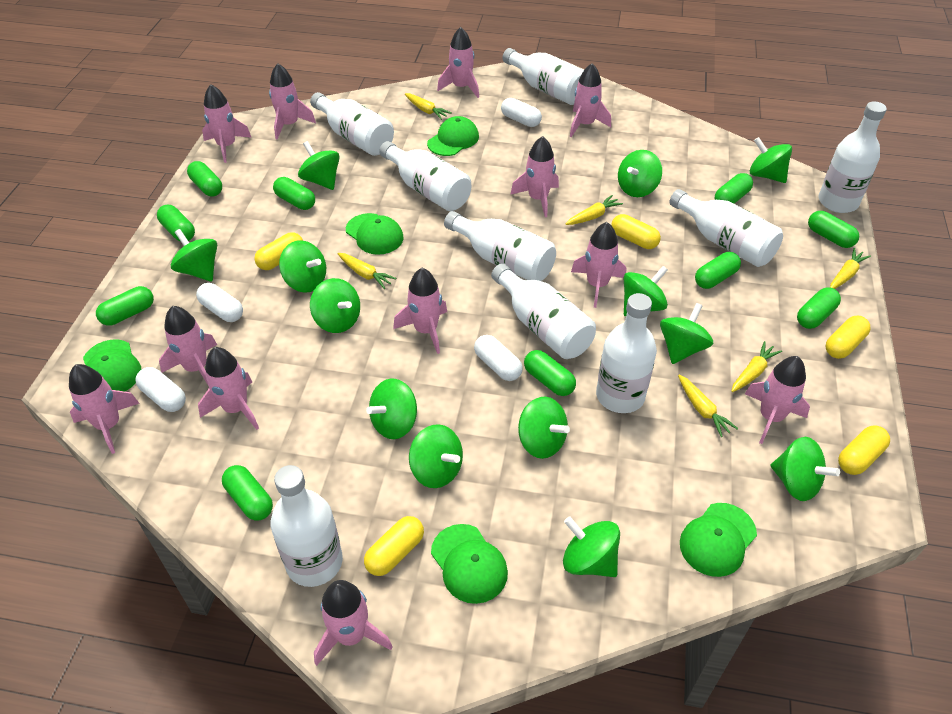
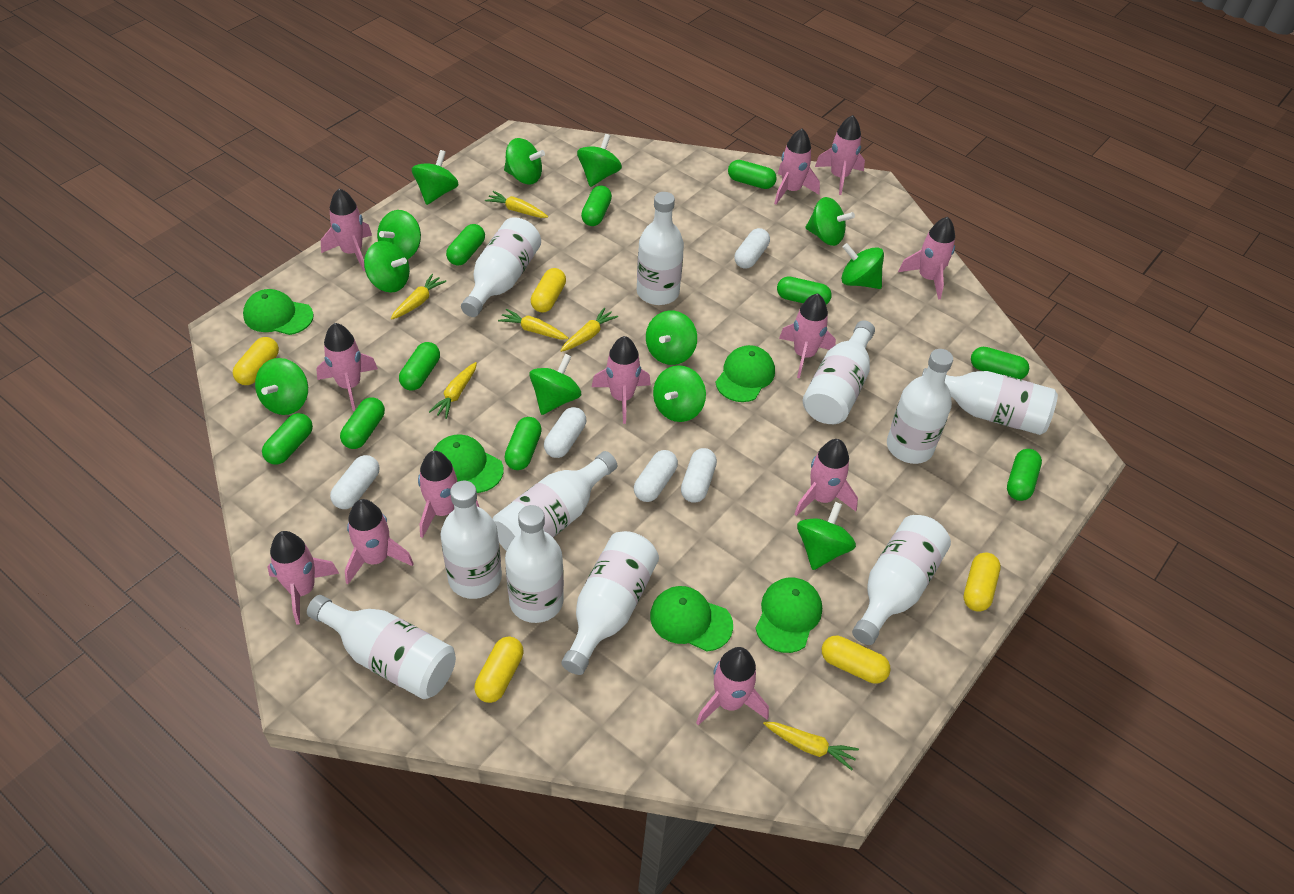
green spinning top: 13 -> 12
white bottle: 9 -> 11
white capsule: 4 -> 5

